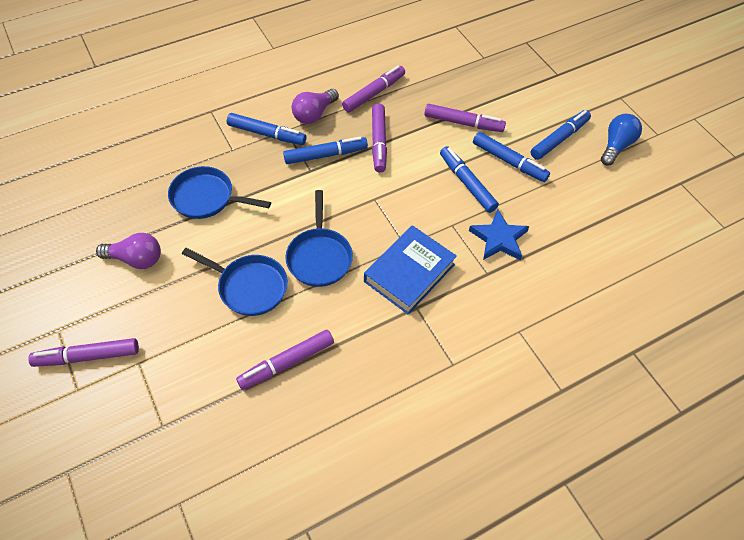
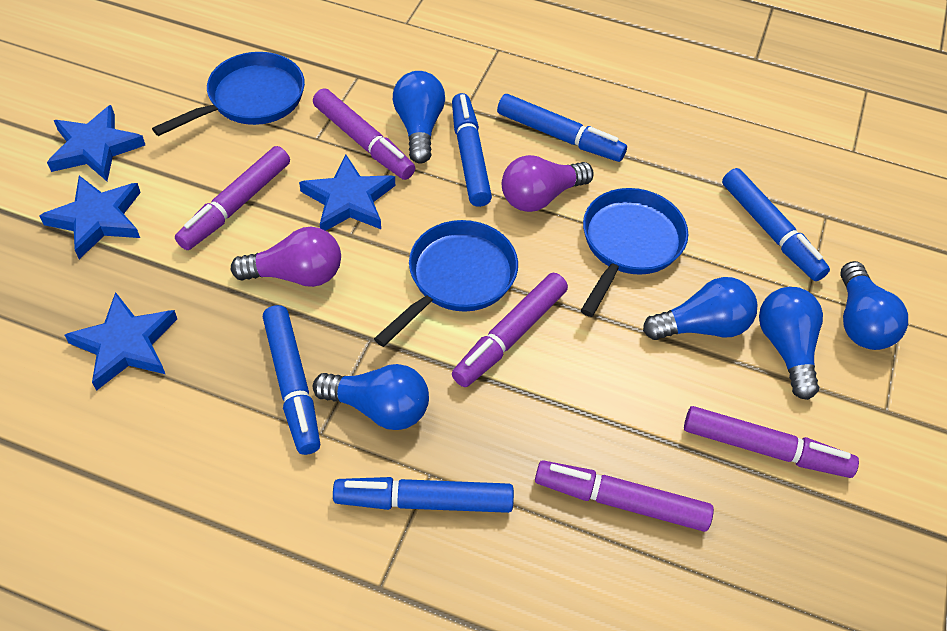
blue book: 1 -> 0
blue light bulb: 1 -> 5
blue star: 1 -> 4

